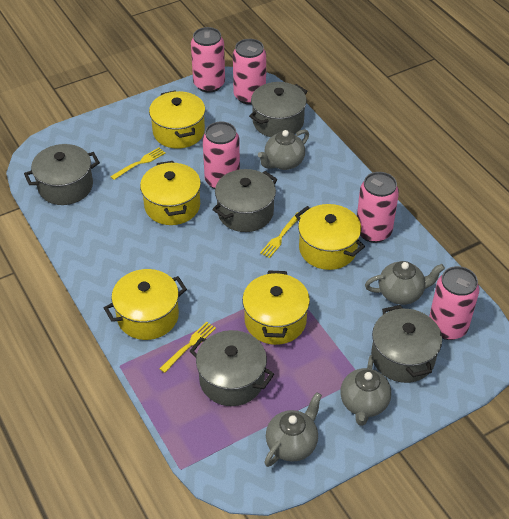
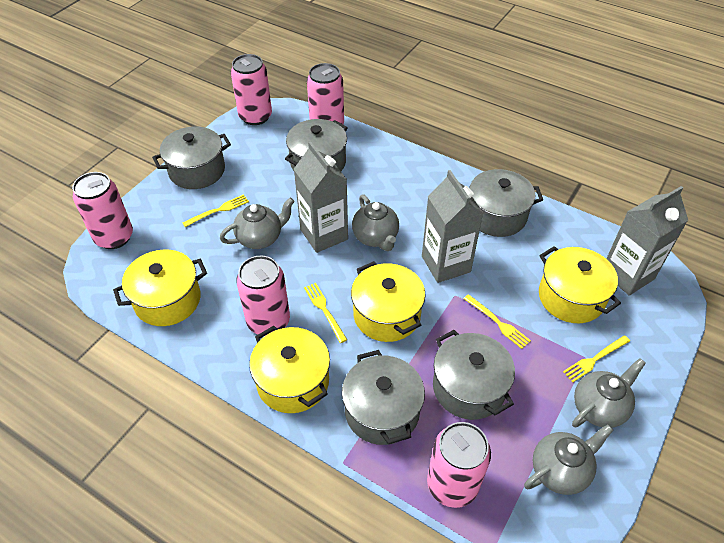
grey carton: 0 -> 3
yellow fork: 3 -> 4
yellow pot: 5 -> 4

